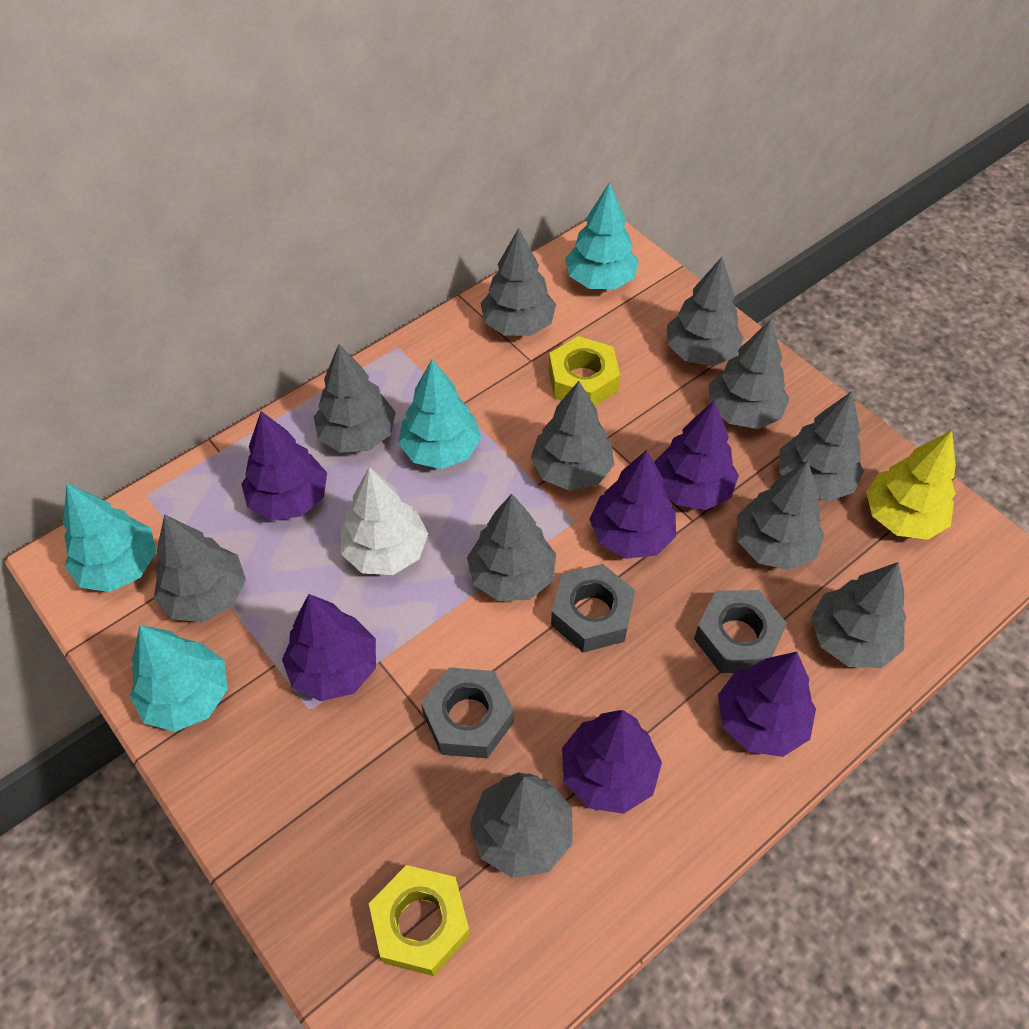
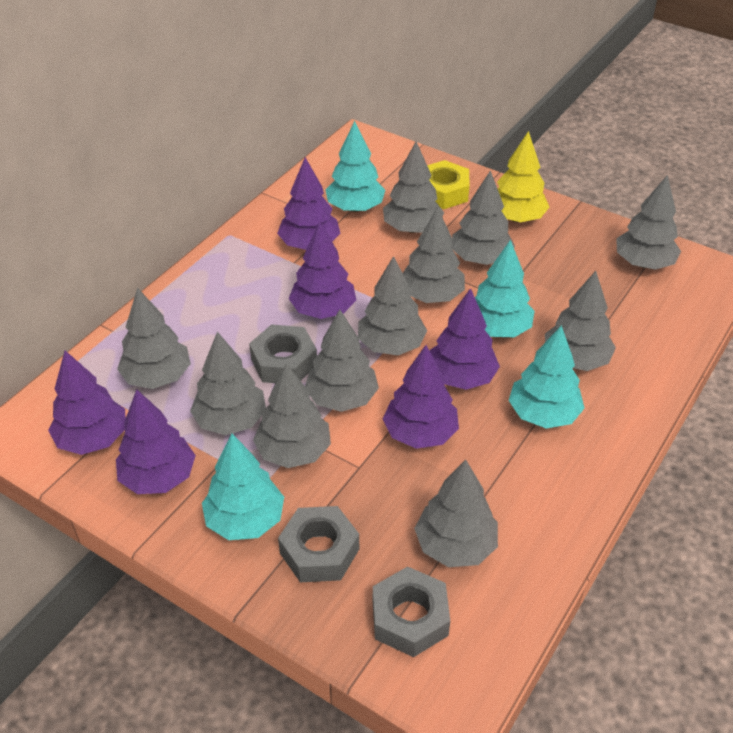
white tree: 1 -> 0
yellow nut: 2 -> 1

